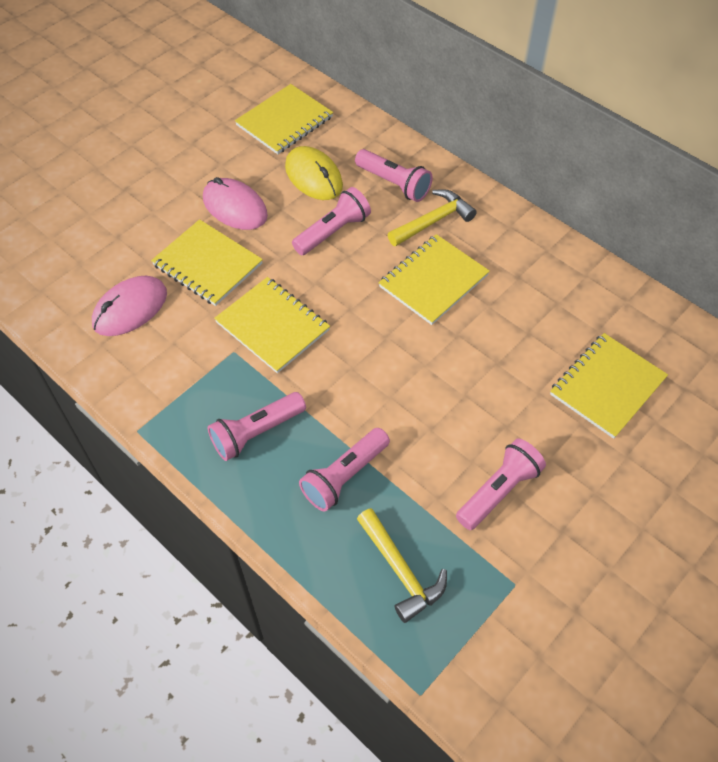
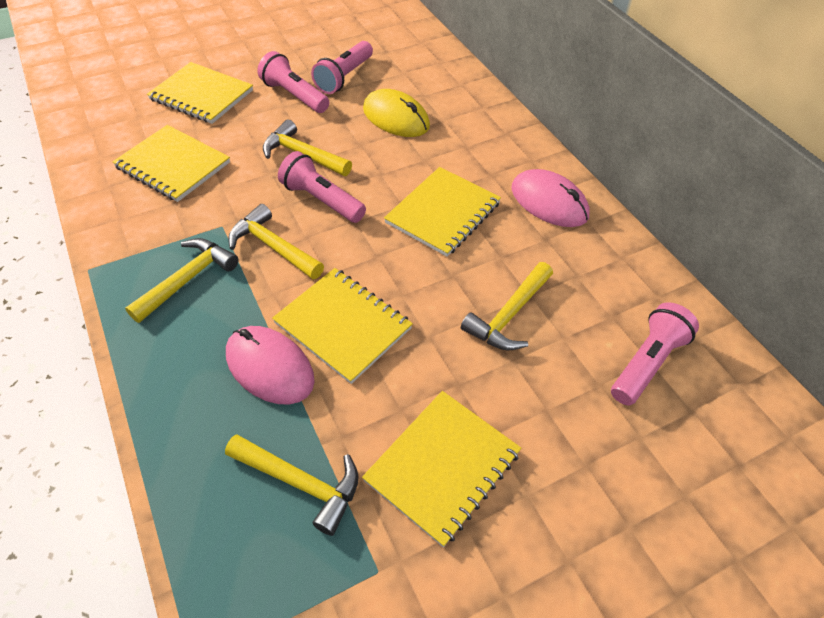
pink flashlight: 5 -> 4
yellow hammer: 2 -> 5

